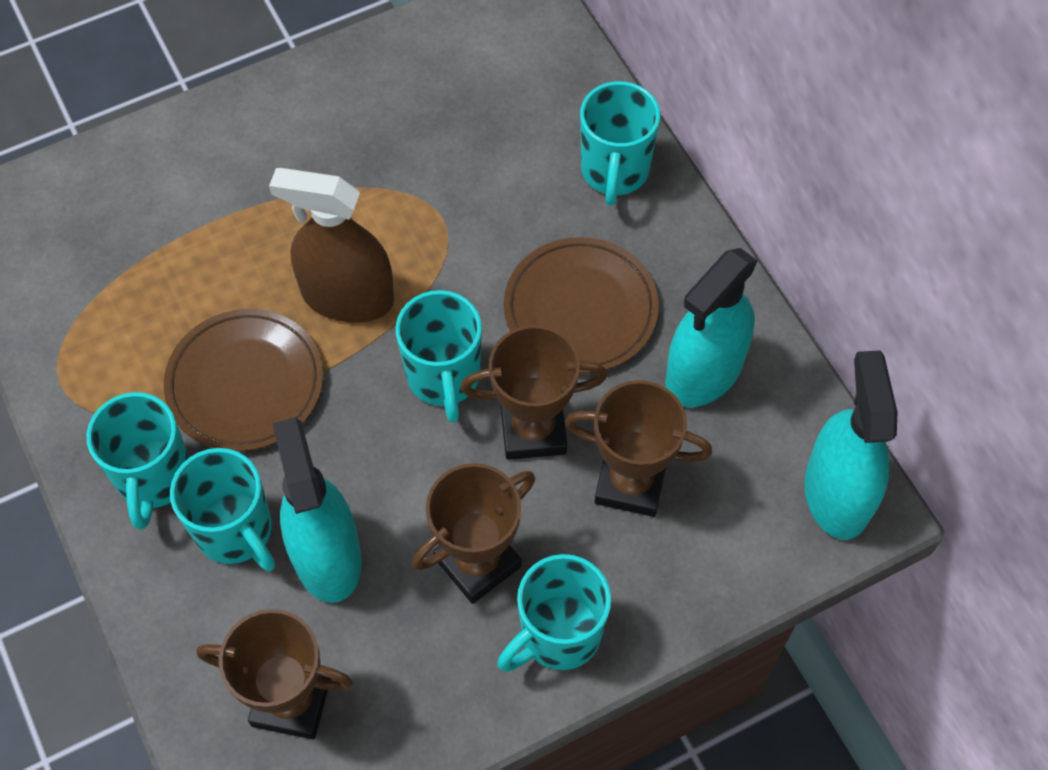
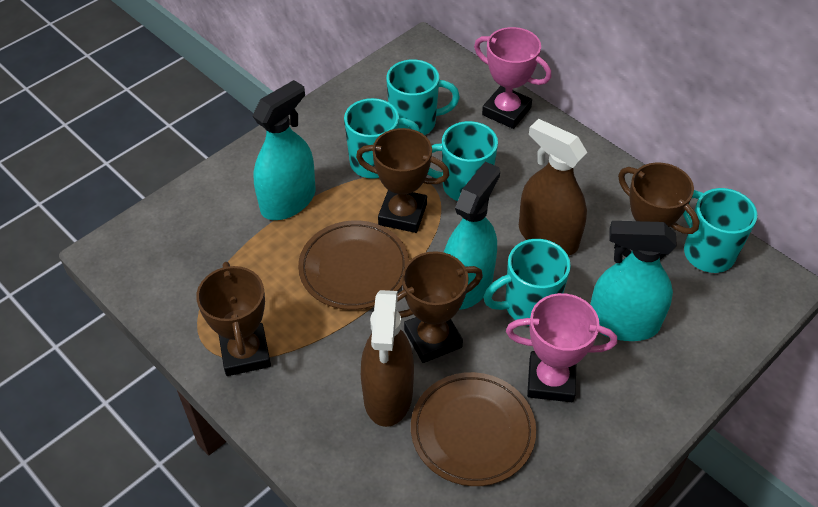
brown spray bottle: 1 -> 2
pink trophy: 0 -> 2

